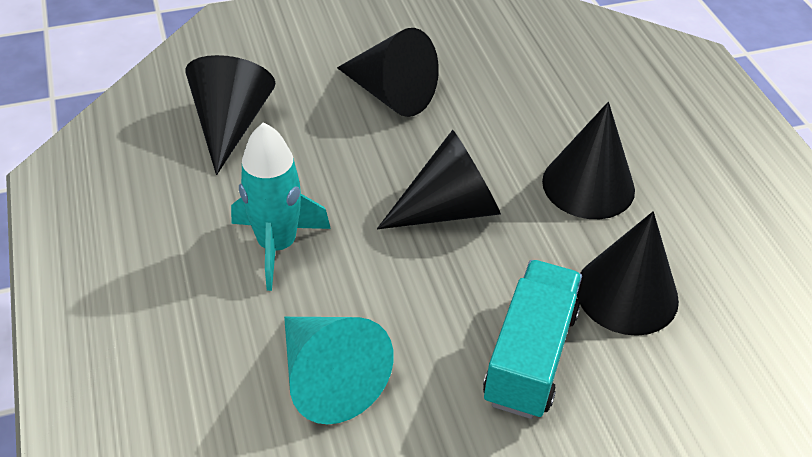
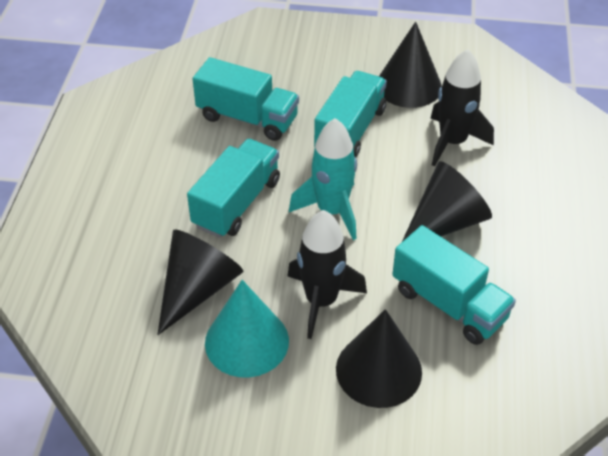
black cone: 5 -> 4
black rocket: 0 -> 2
turquoise truck: 1 -> 4

